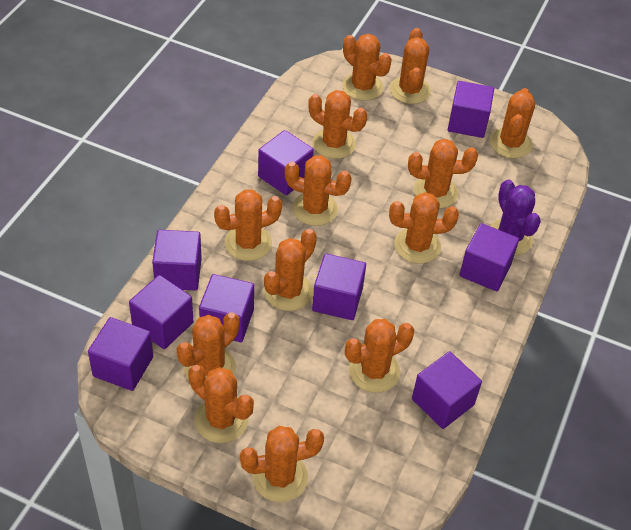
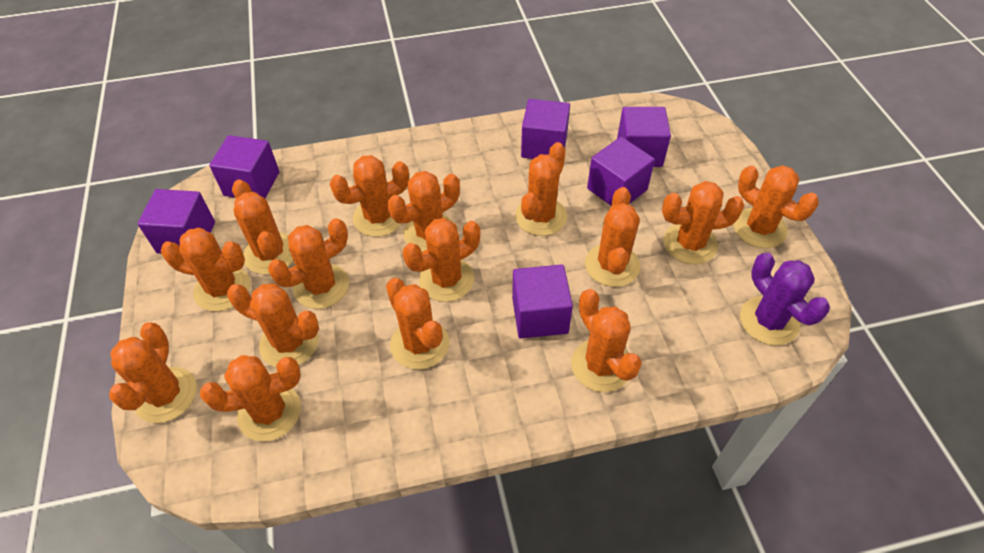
orange cactus: 13 -> 15
purple cube: 9 -> 6

